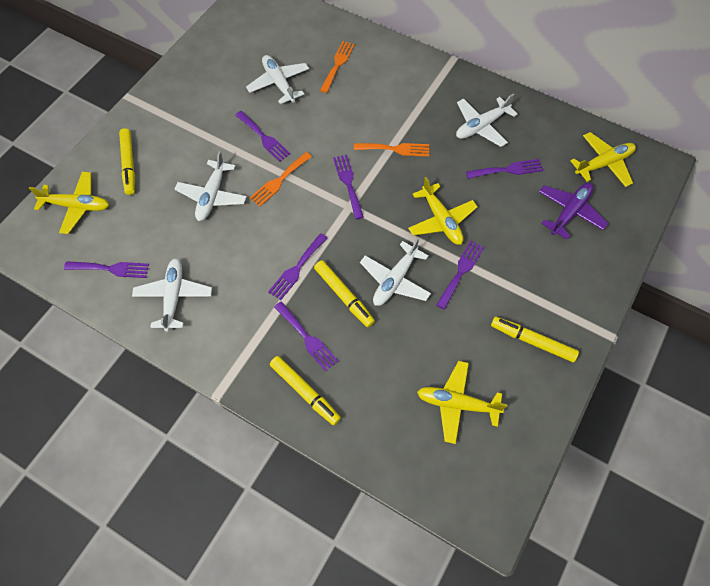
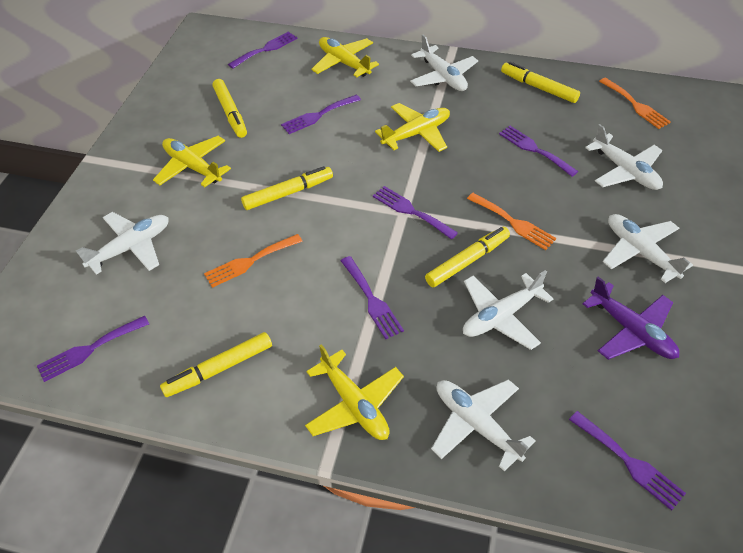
white plane: 5 -> 6
yellow marker: 4 -> 5

